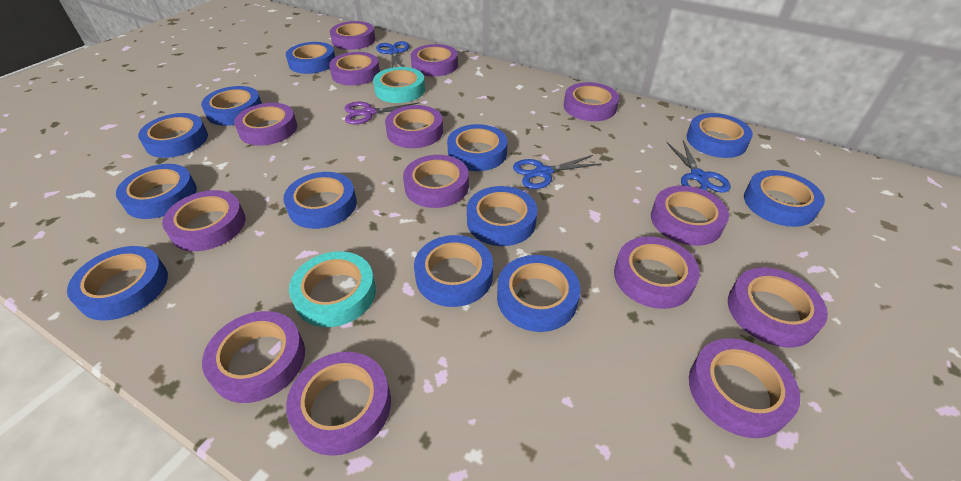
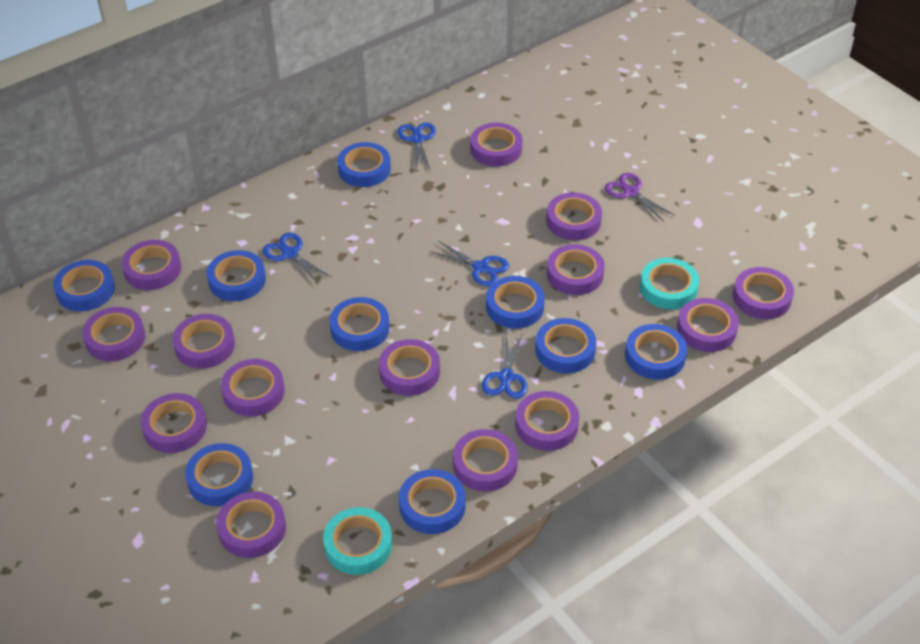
blue scissors: 3 -> 4
blue tape: 12 -> 9

